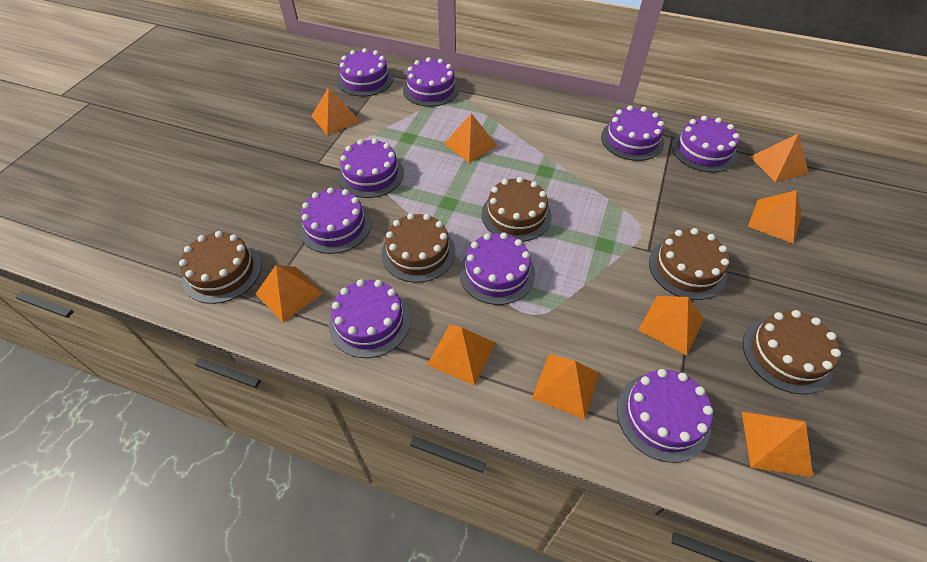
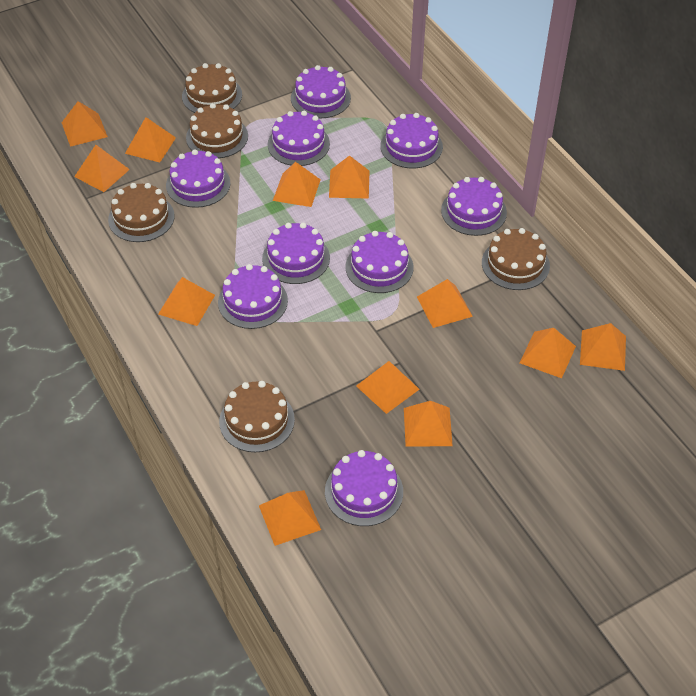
orange pyramid: 9 -> 12

